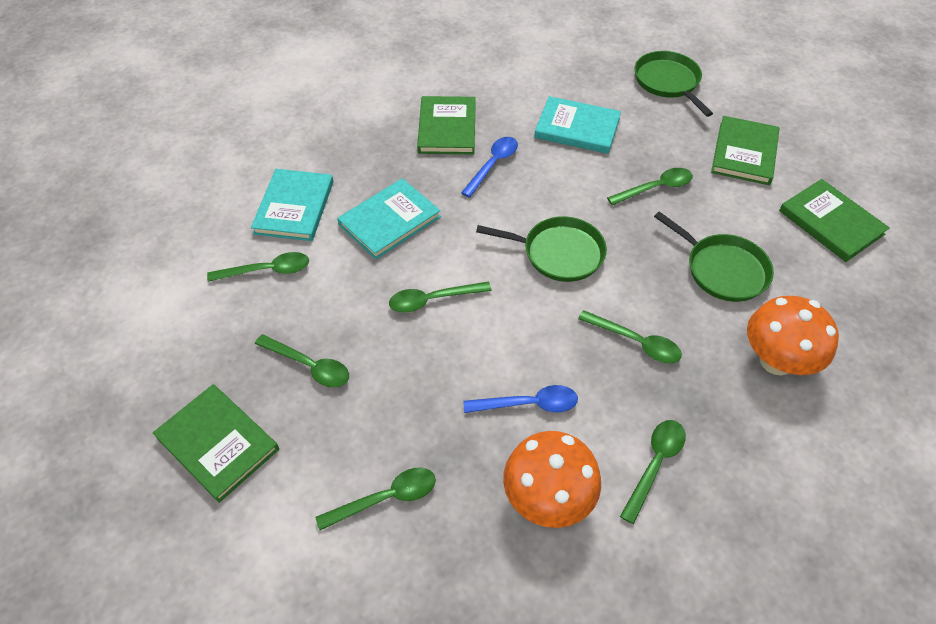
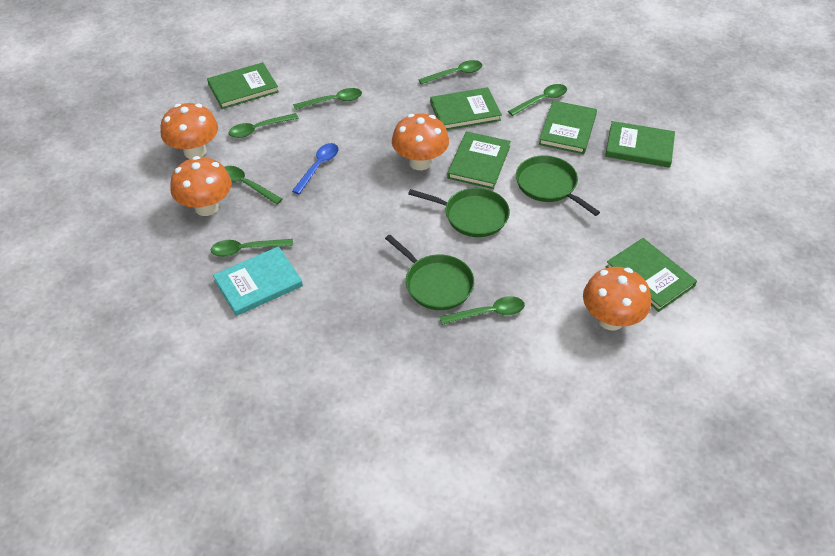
blue spoon: 2 -> 1
green book: 4 -> 6
orange mushroom: 2 -> 4
turquoise book: 3 -> 1

